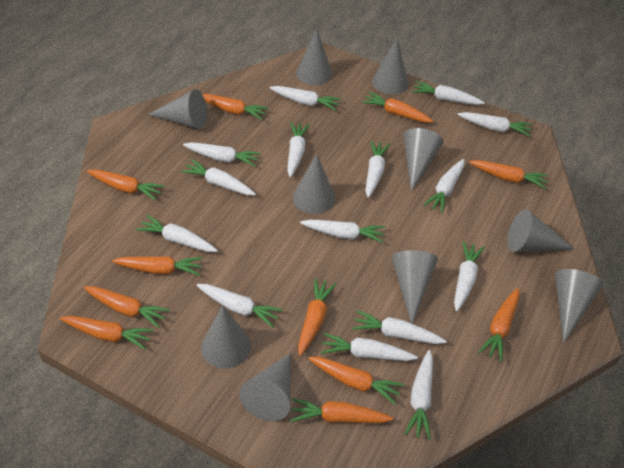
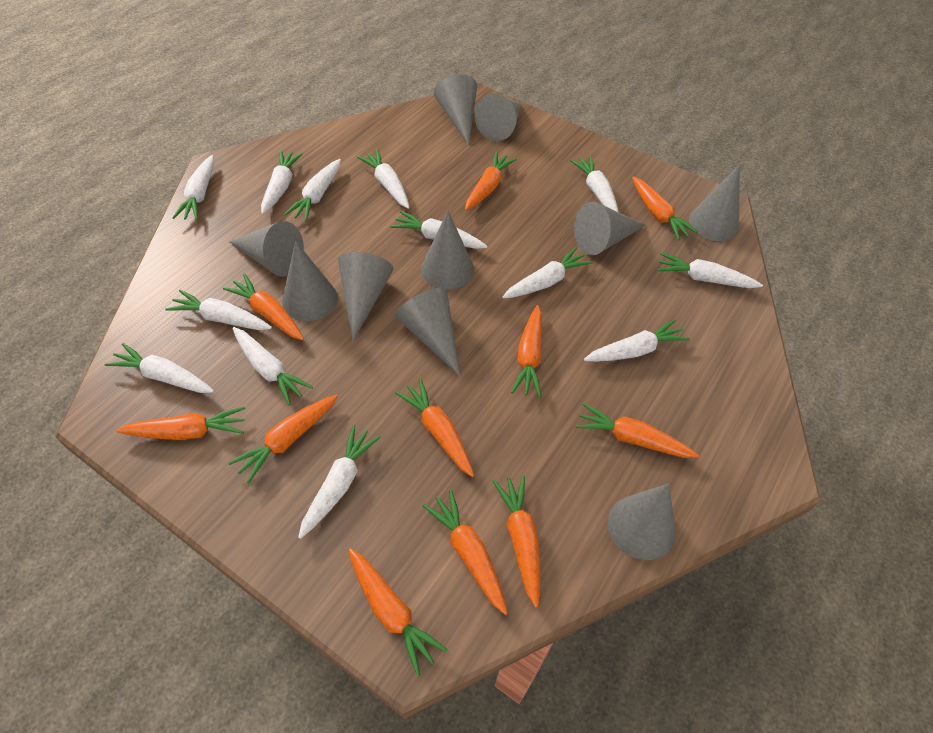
white carrot: 15 -> 13

